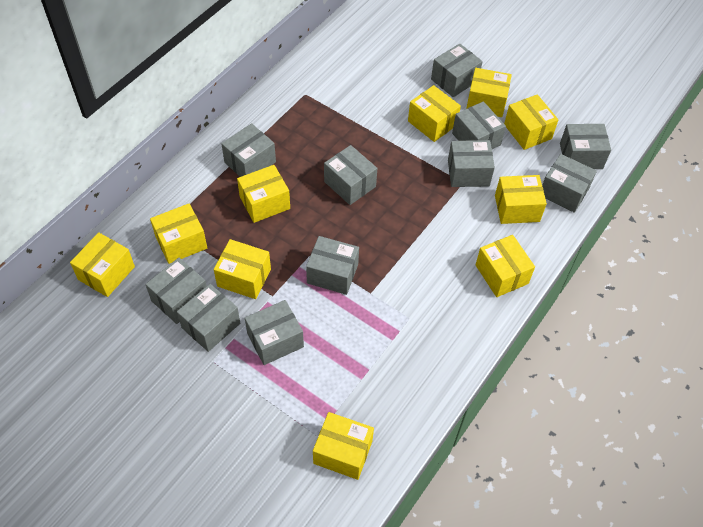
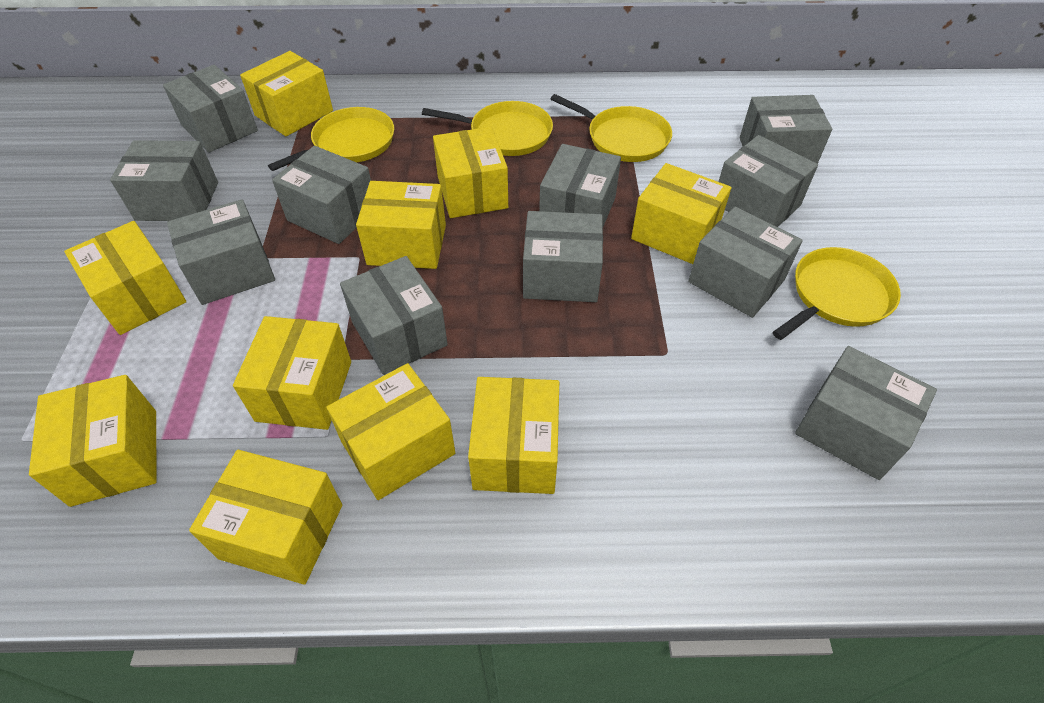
yellow pan: 0 -> 4

